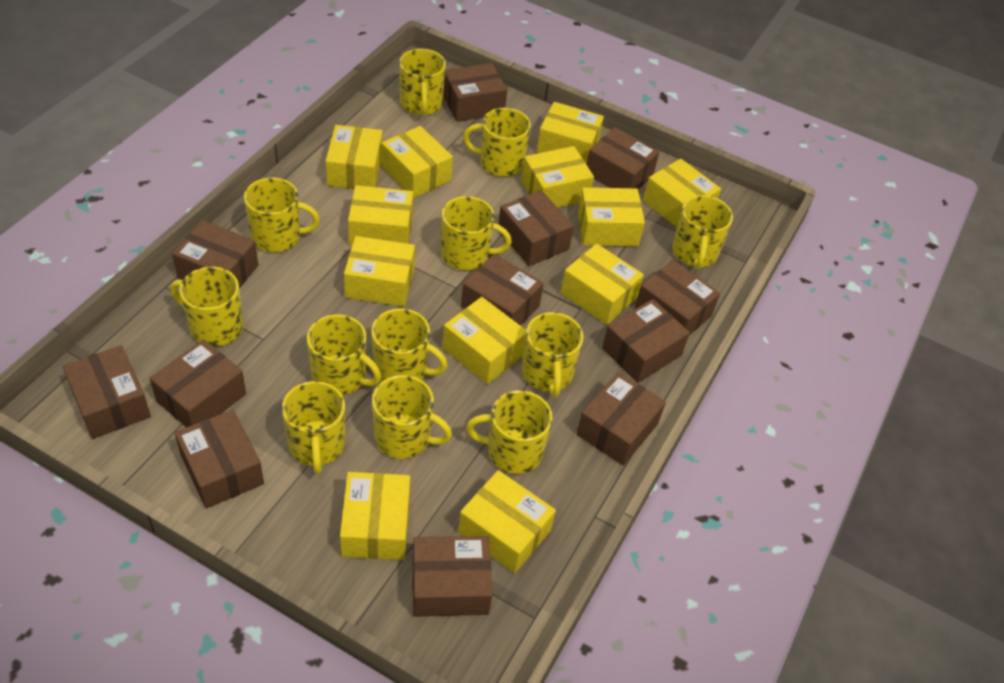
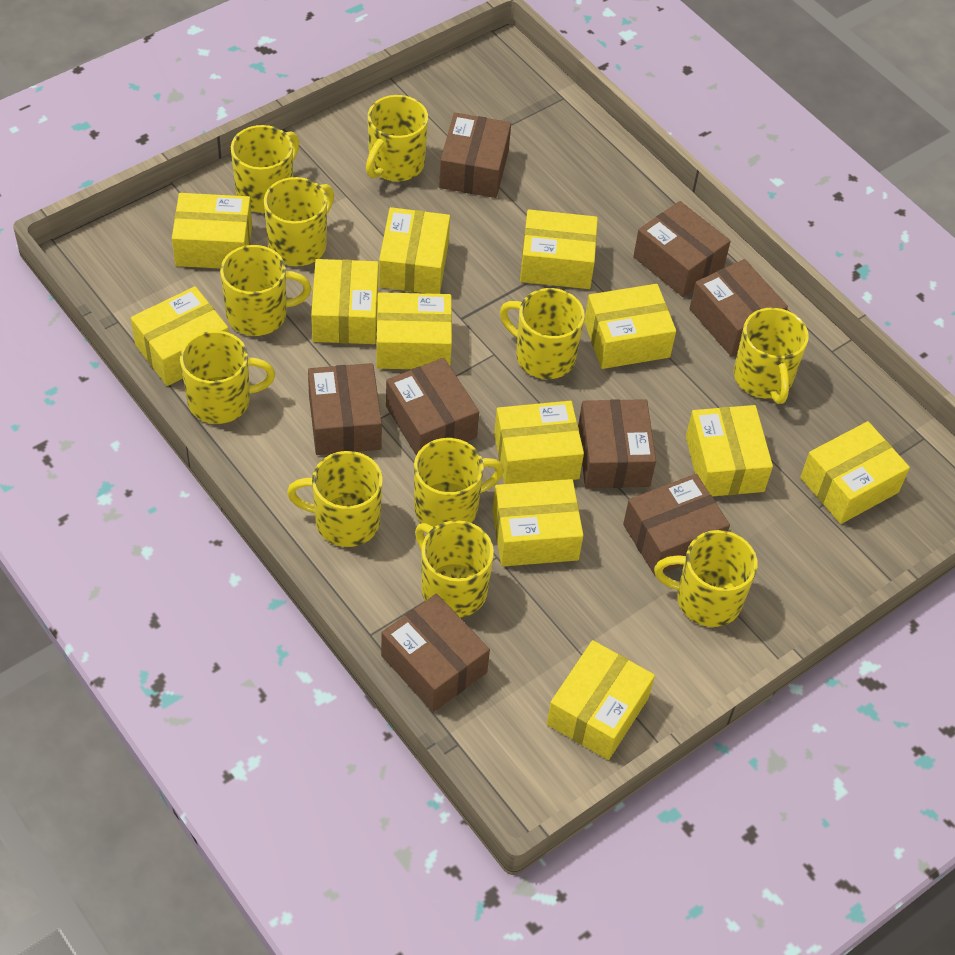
brown box: 12 -> 8
yellow mug: 12 -> 11

